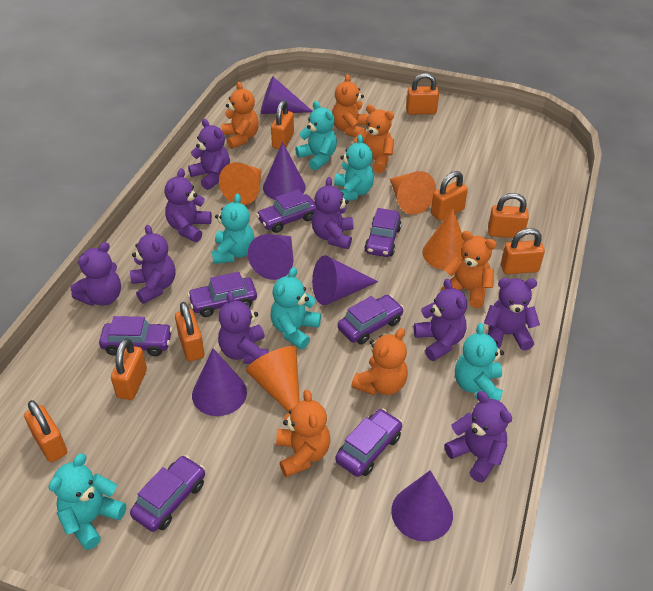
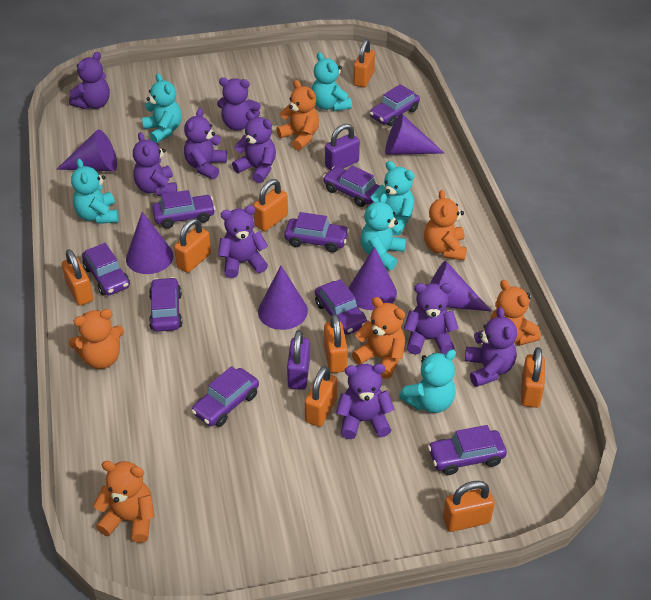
orange cone: 4 -> 0
purple car: 7 -> 9
purple padlock: 0 -> 2

